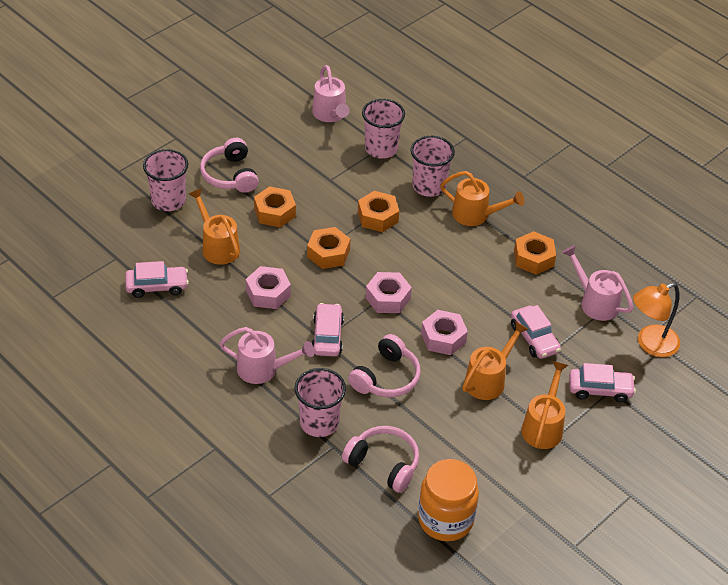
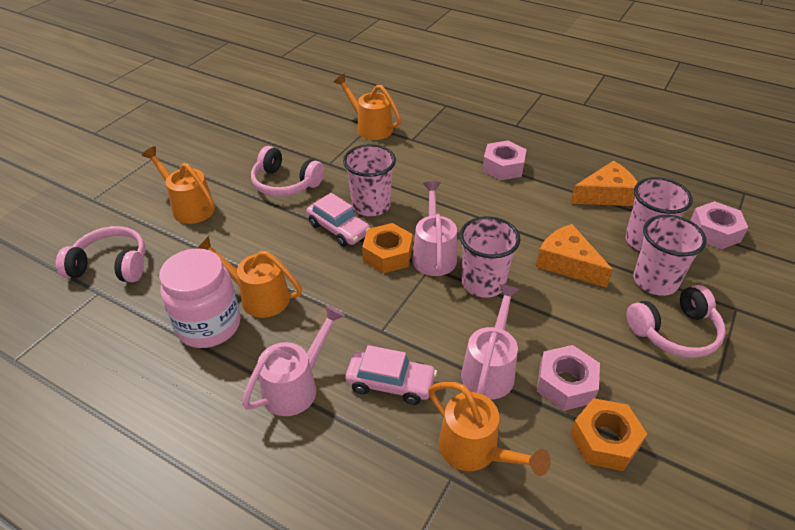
orange cheese: 0 -> 2
orange jar: 1 -> 0
orange lamp: 1 -> 0
orange nut: 4 -> 2
pink car: 4 -> 2
pink jar: 0 -> 1

